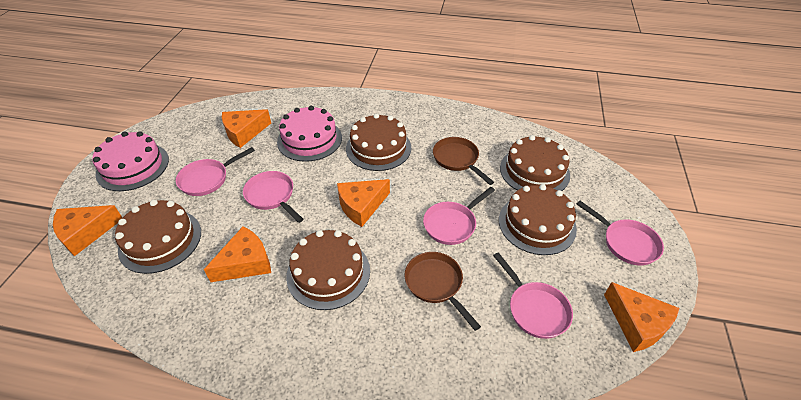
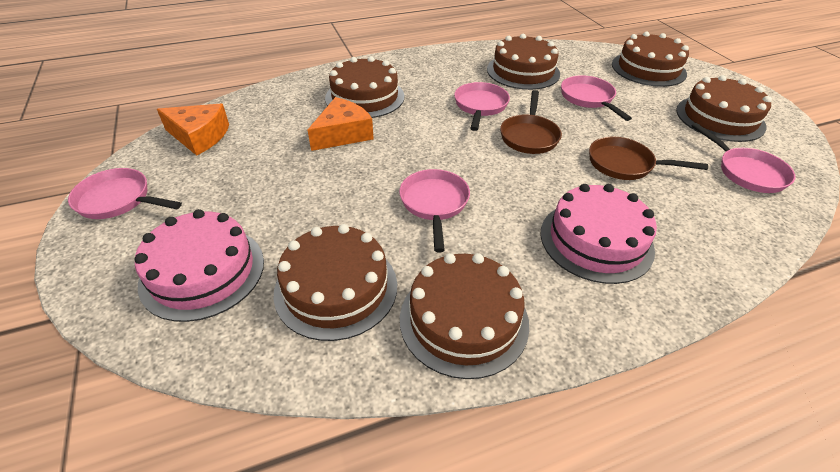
brown cake: 5 -> 6
orange cheese: 5 -> 2

